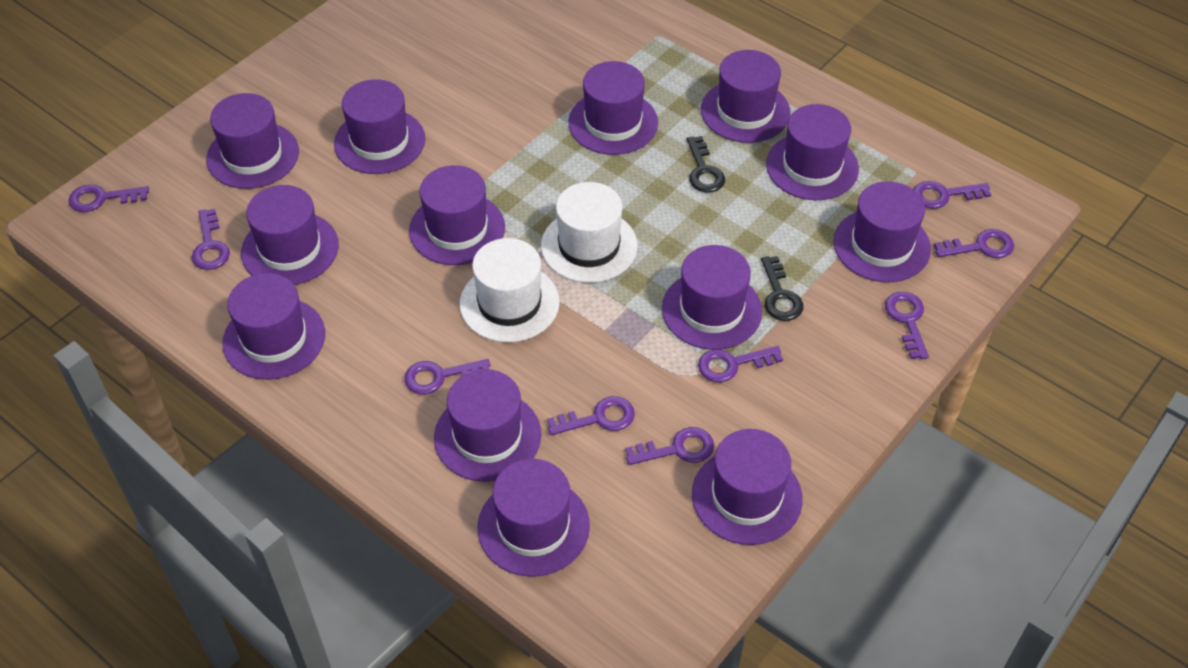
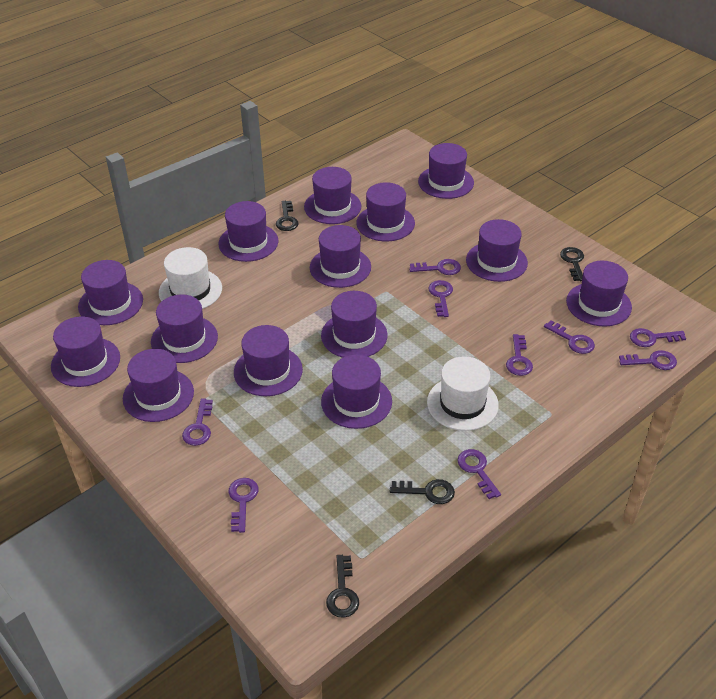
black key: 2 -> 4
purple hat: 13 -> 14

